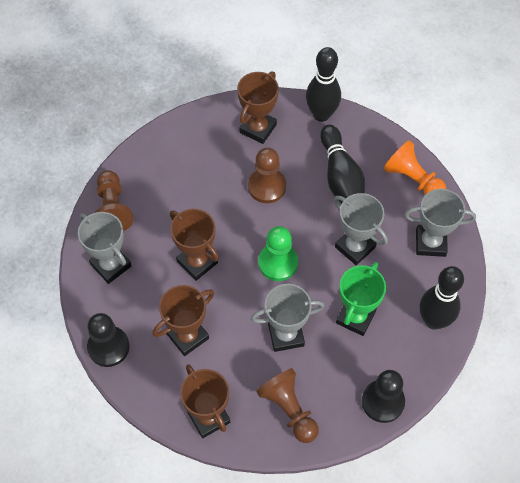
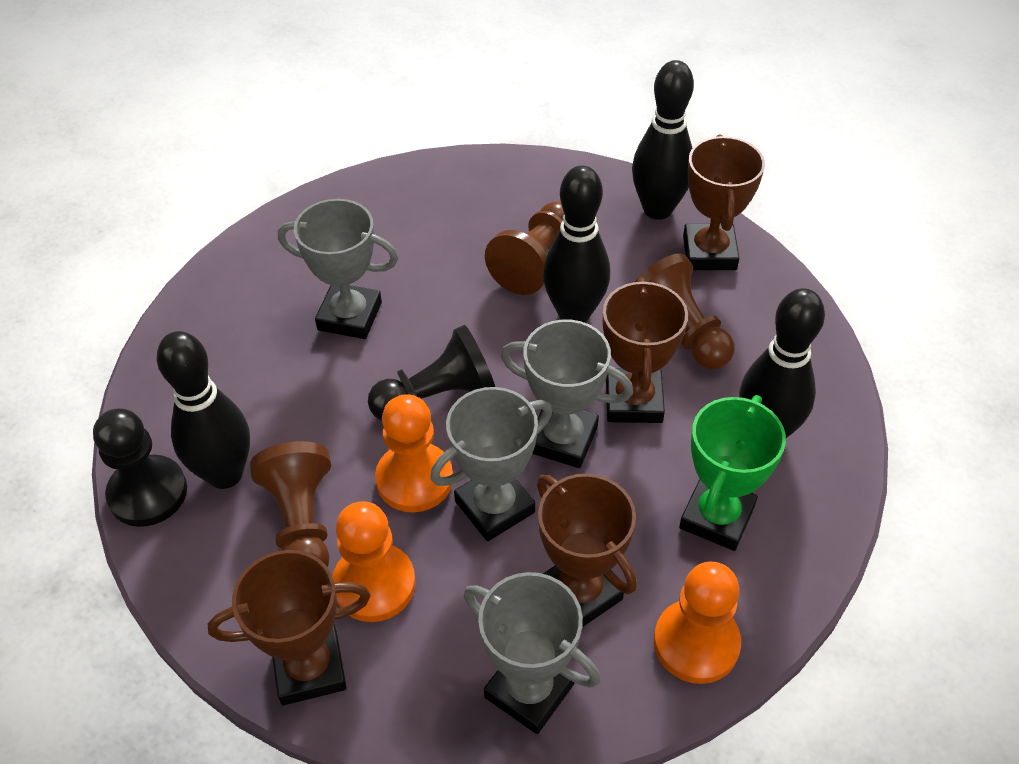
black bowling pin: 3 -> 4
green pawn: 1 -> 0
orange pawn: 1 -> 3

